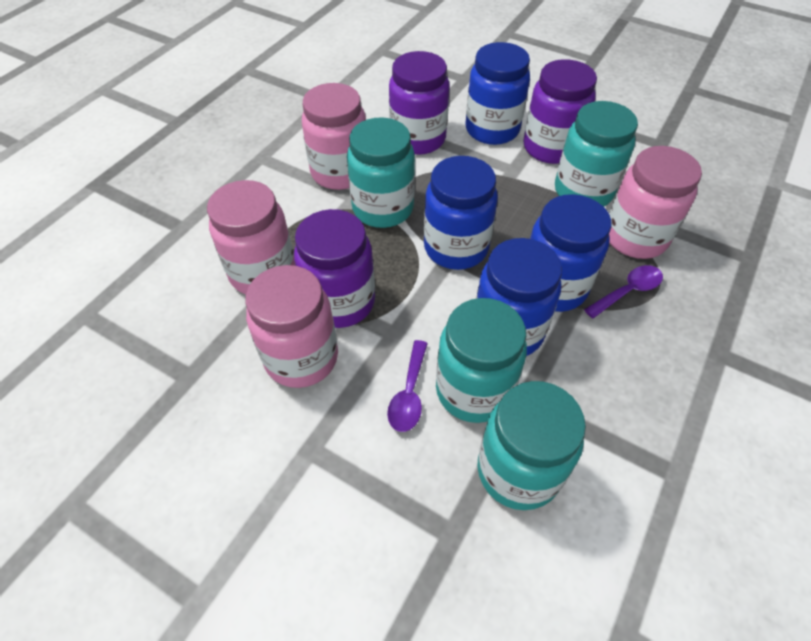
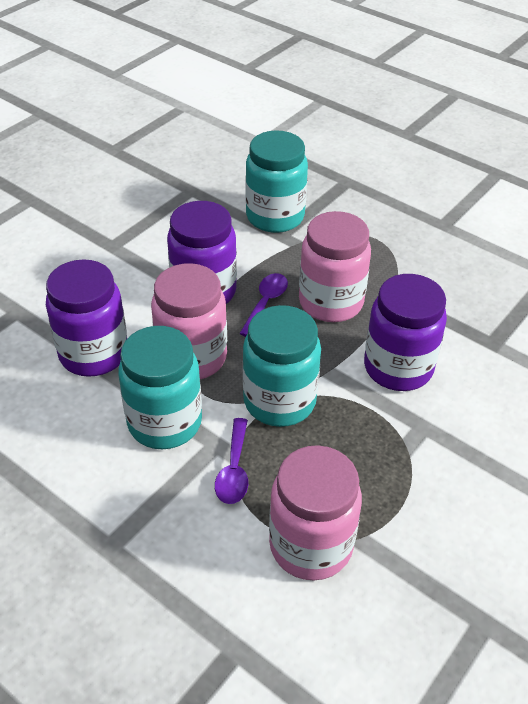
blue jar: 4 -> 0
pink jar: 4 -> 3
turquoise jar: 4 -> 3

